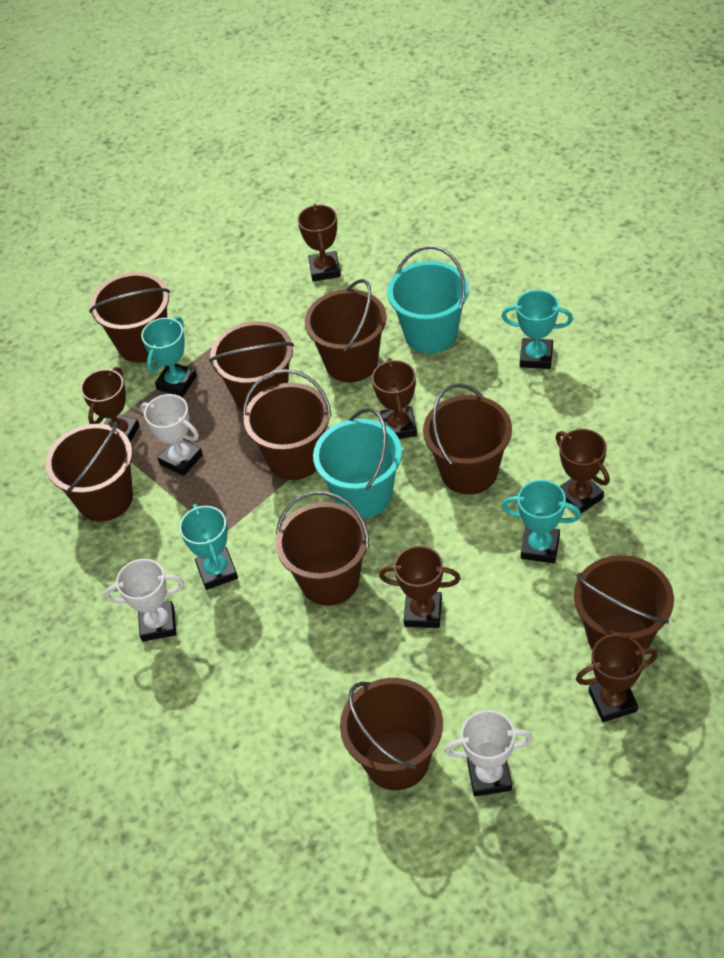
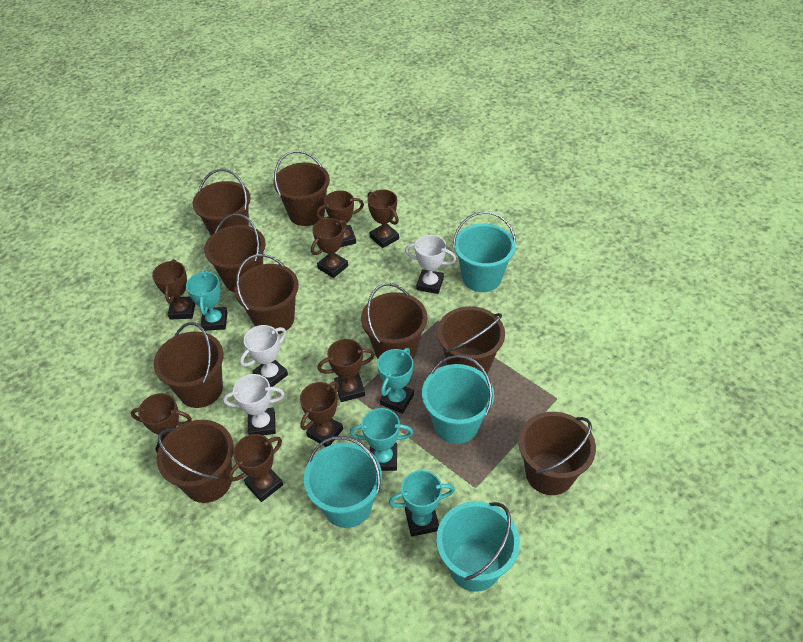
brown trophy: 6 -> 8
turquoise bucket: 2 -> 4

